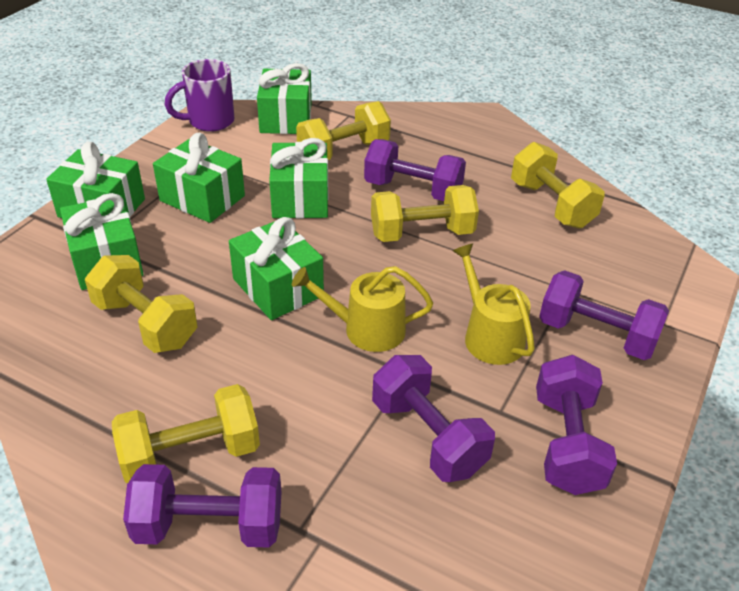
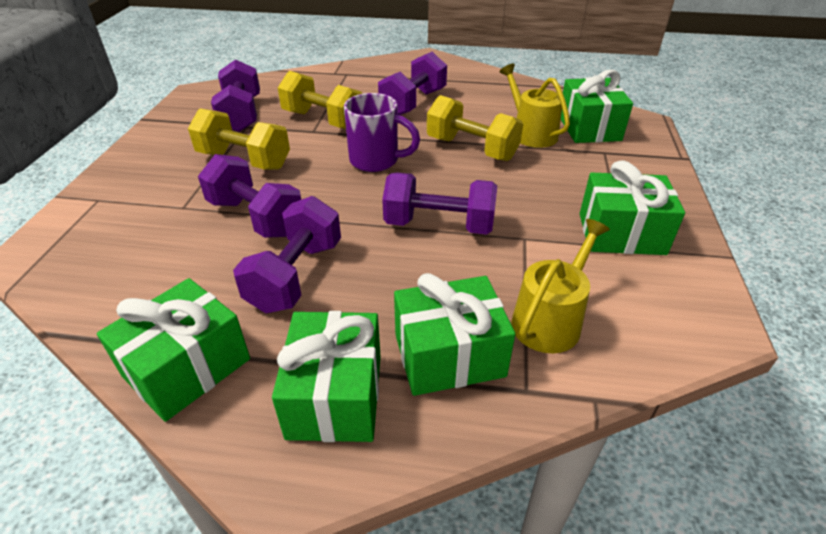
green gift: 6 -> 5
yellow dumbbell: 5 -> 3

